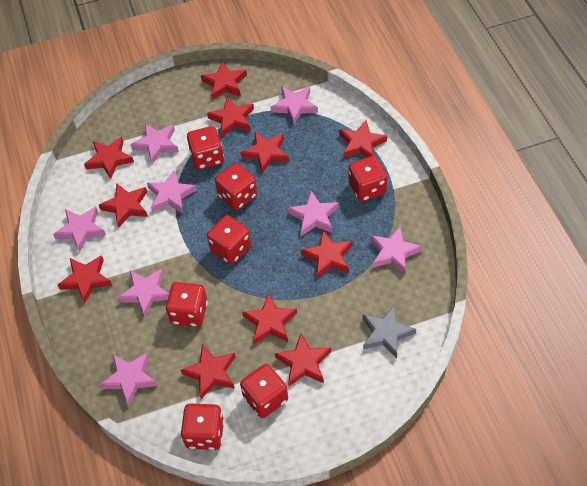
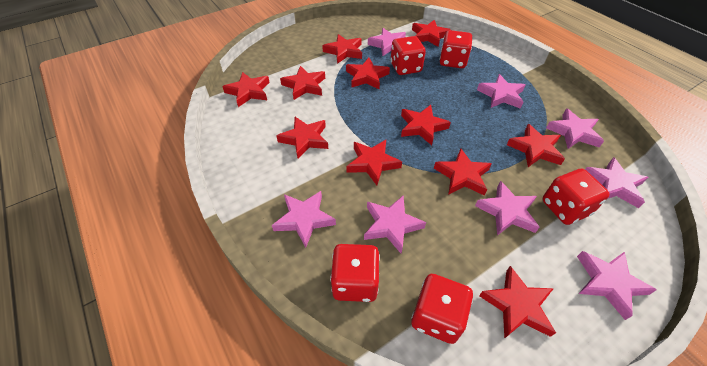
grey star: 1 -> 0
red dice: 7 -> 5

